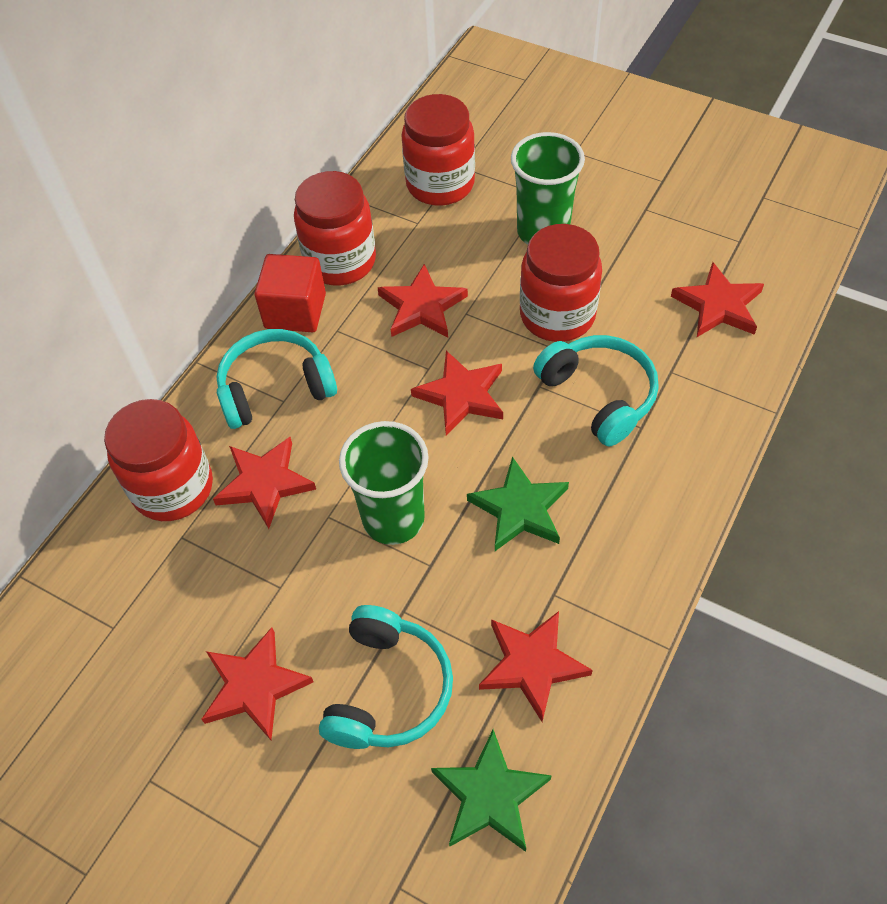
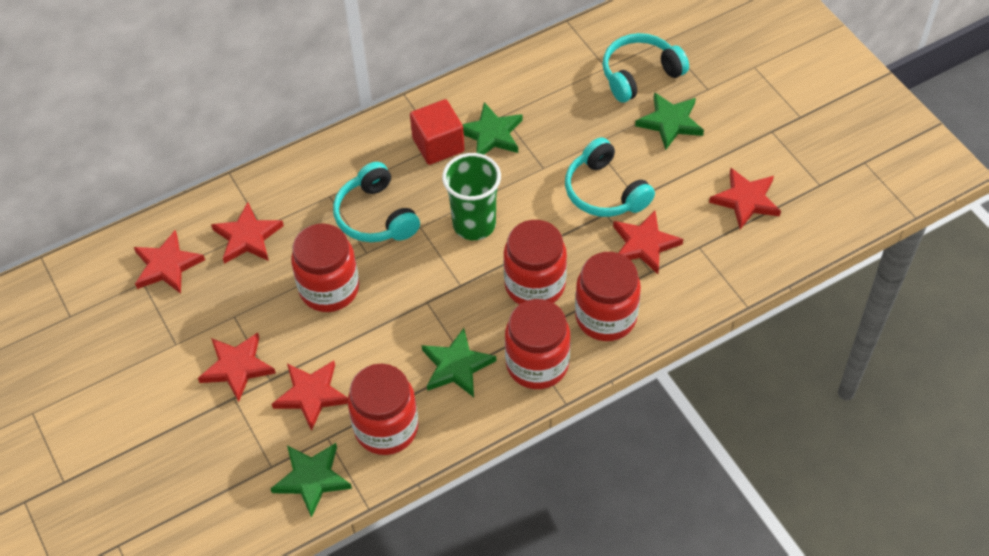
green cup: 2 -> 1
green star: 2 -> 4
red jar: 4 -> 5

